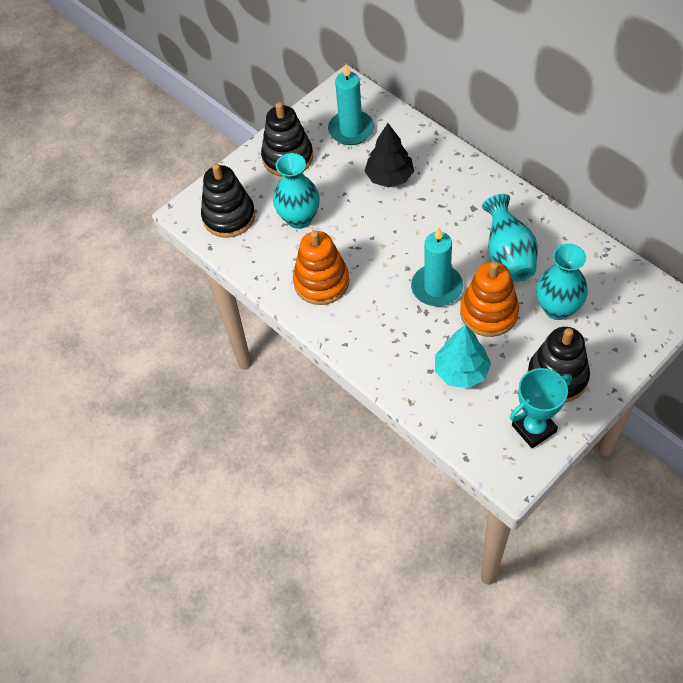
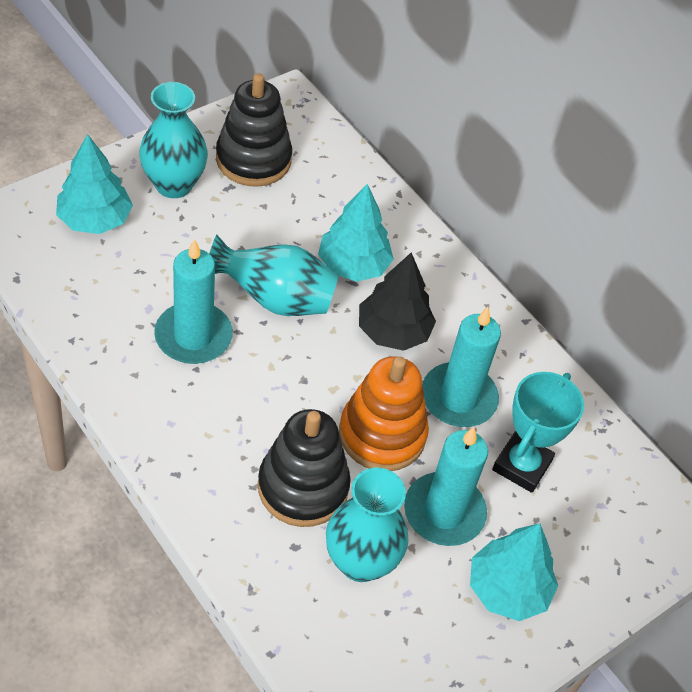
black stacking toy: 3 -> 2
orange stacking toy: 2 -> 1
turquoise candle: 2 -> 3
turquoise tree: 1 -> 3

